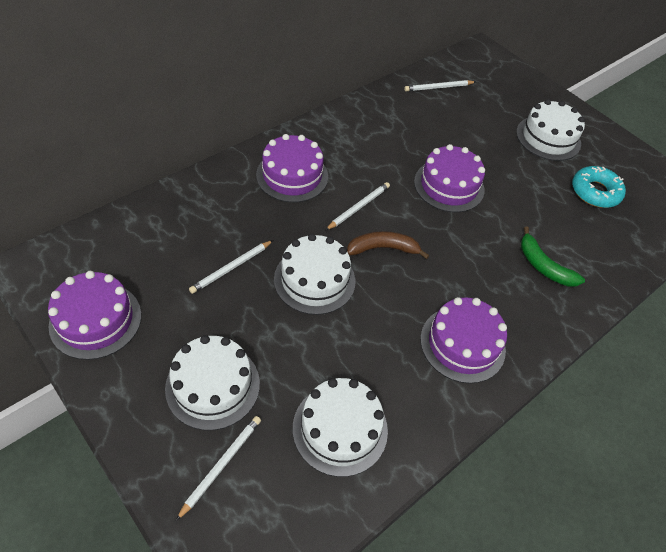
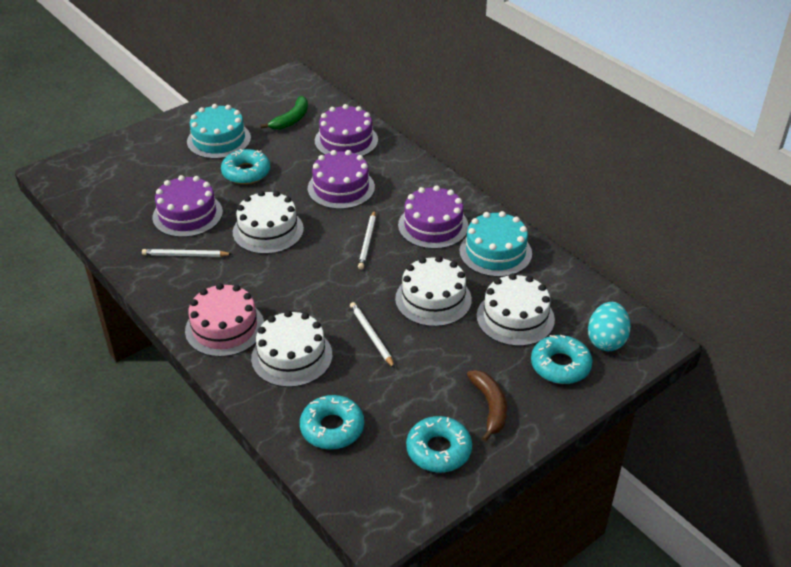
pink cake: 0 -> 1
turquoise cake: 0 -> 2
turquoise donut: 1 -> 4
turquoise egg: 0 -> 1
white pencil: 4 -> 3

